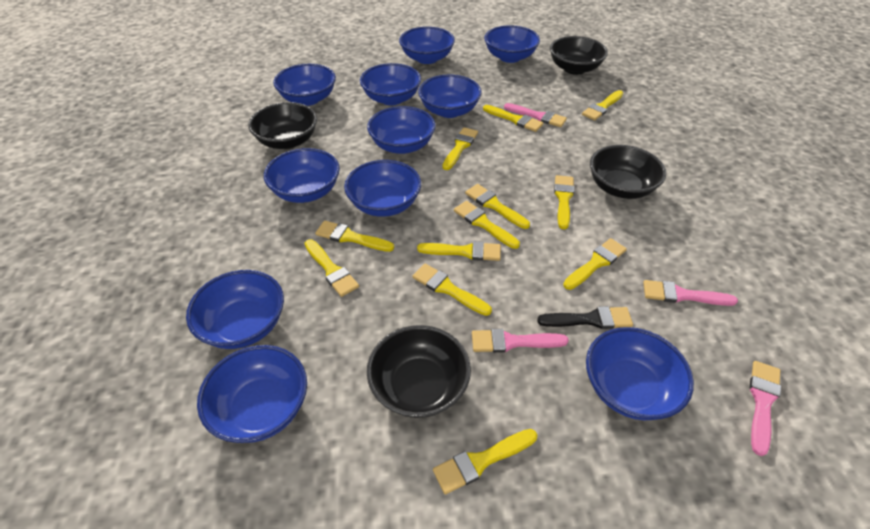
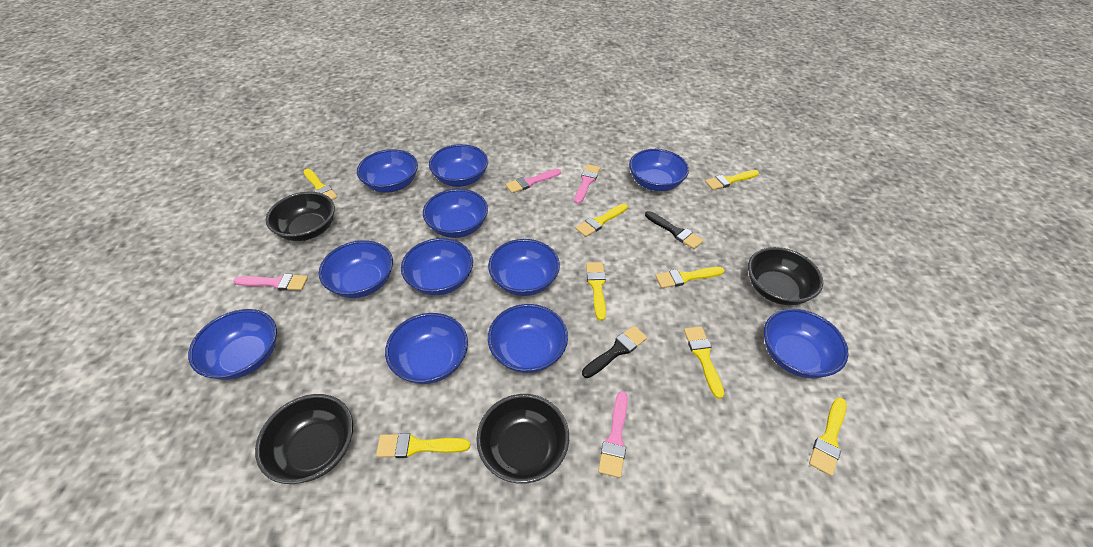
black brush: 1 -> 2
yellow brush: 12 -> 8

